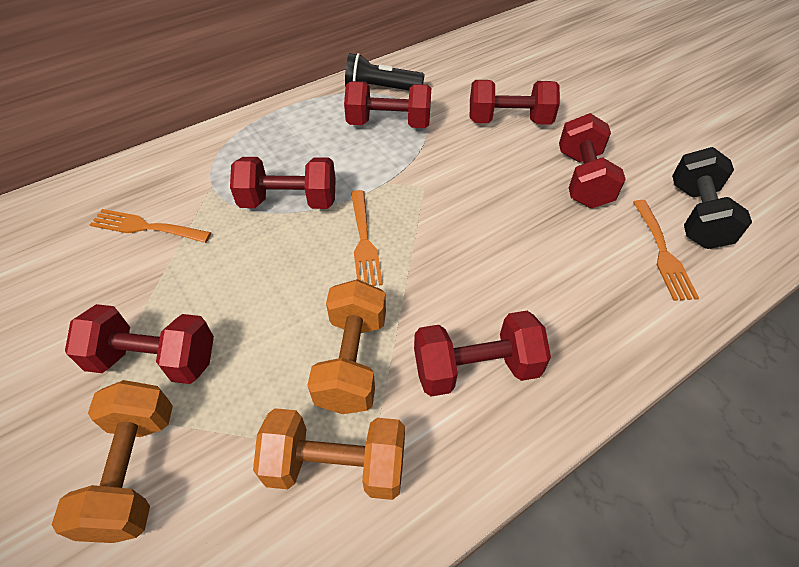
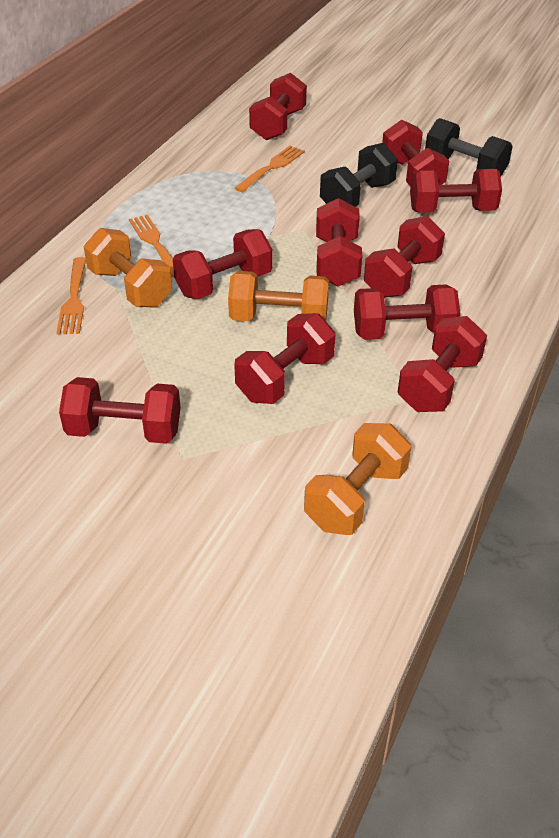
black dumbbell: 1 -> 2
black flashlight: 1 -> 0
red dumbbell: 6 -> 10

